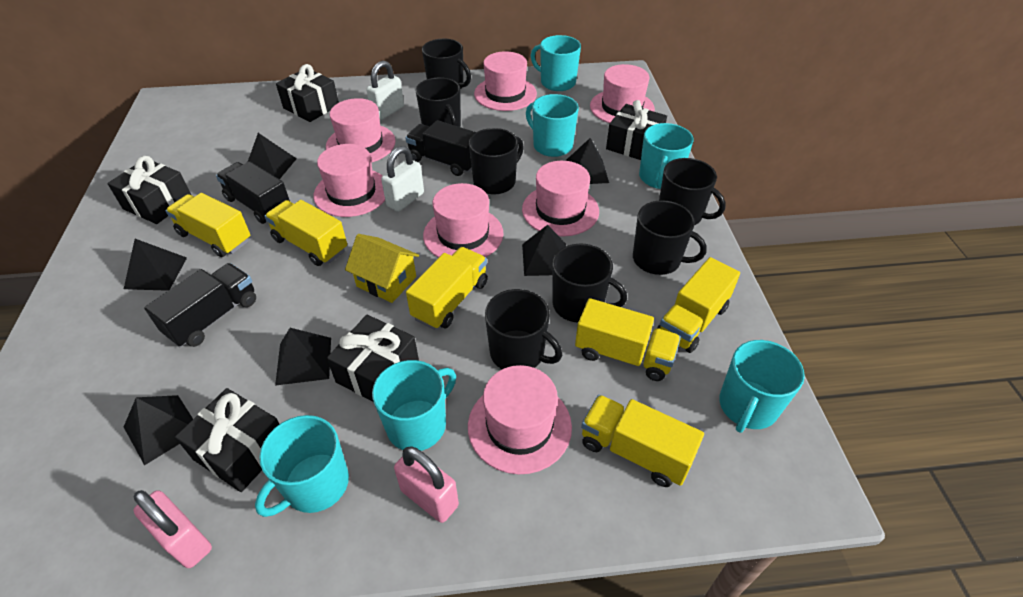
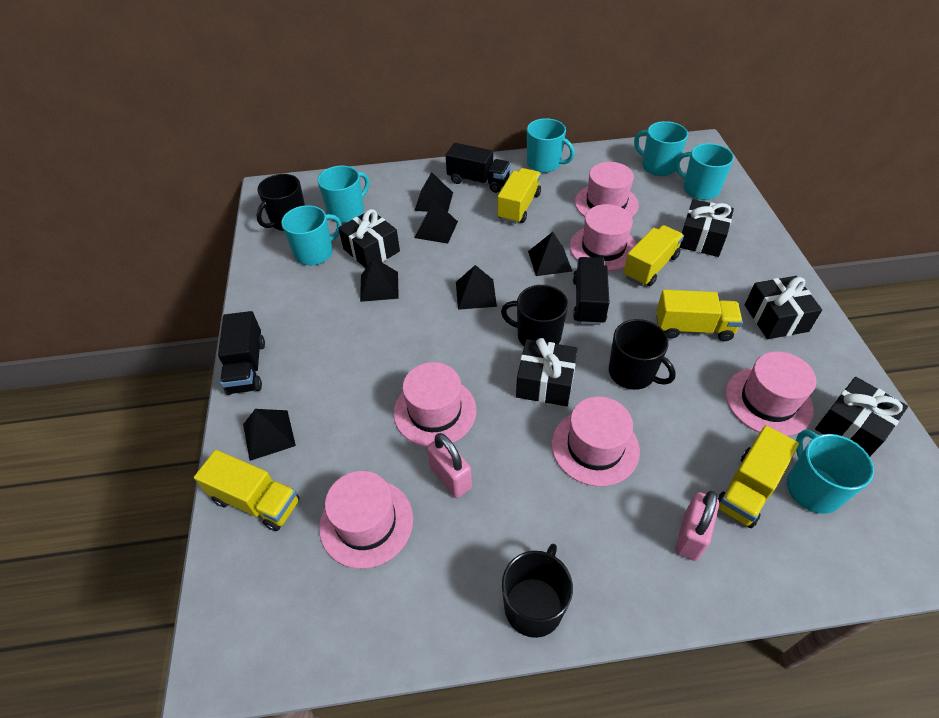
black mug: 7 -> 4
pink hat: 7 -> 6
white padlock: 2 -> 0
yellow house: 1 -> 0
yellow truck: 6 -> 5

